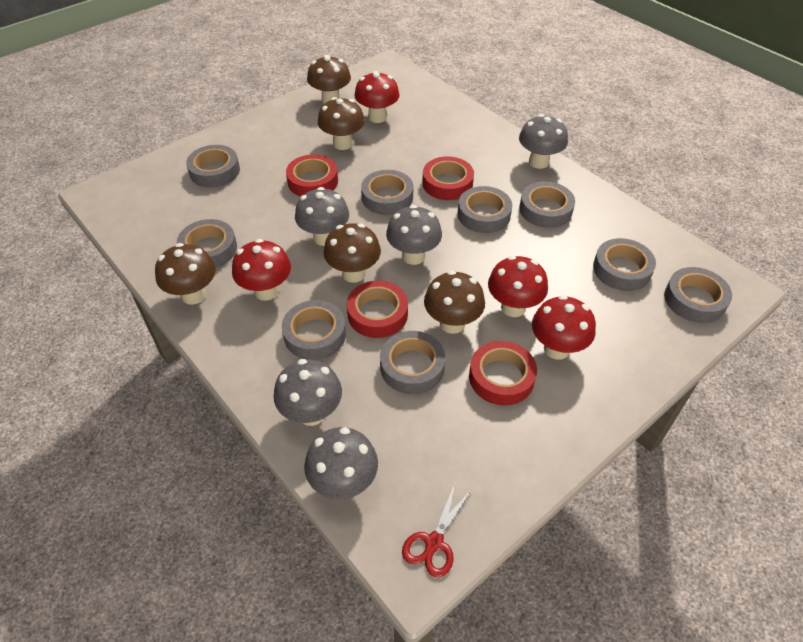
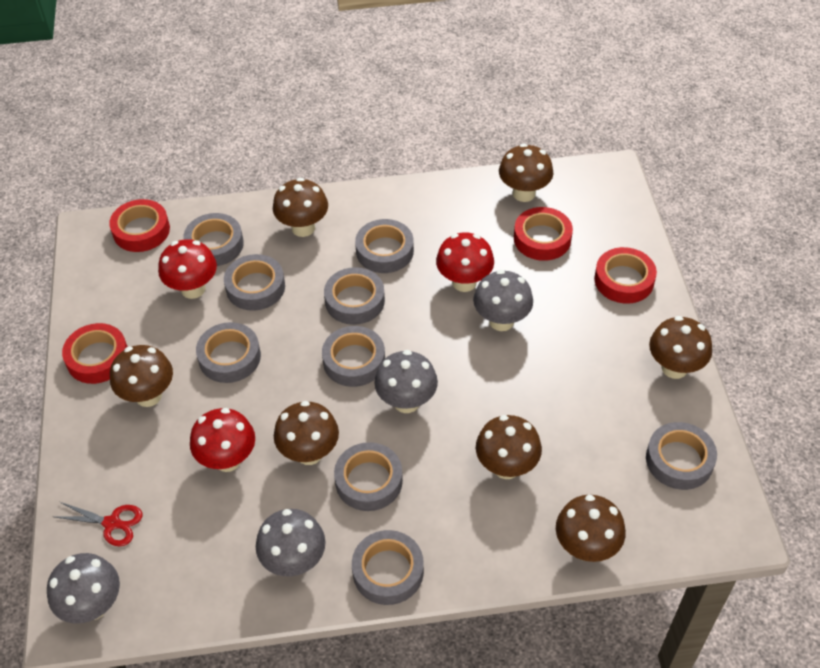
brown mushroom: 5 -> 7
grey mushroom: 5 -> 4
red mushroom: 4 -> 3

